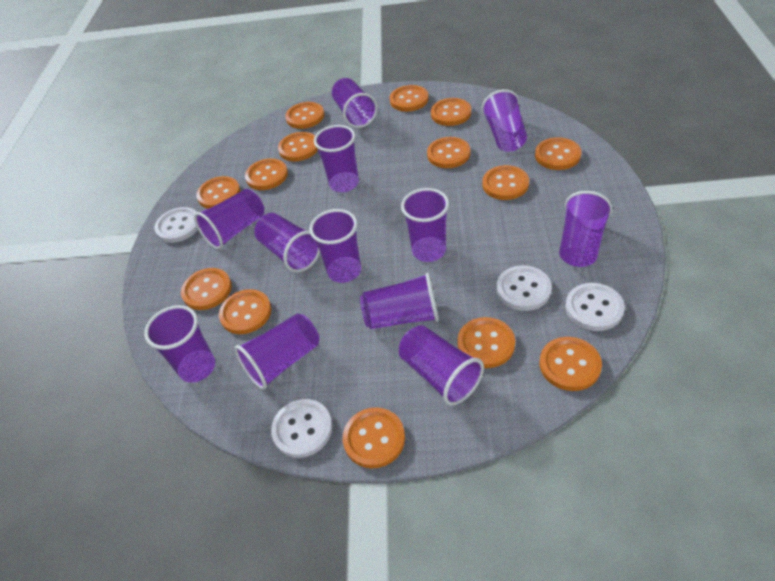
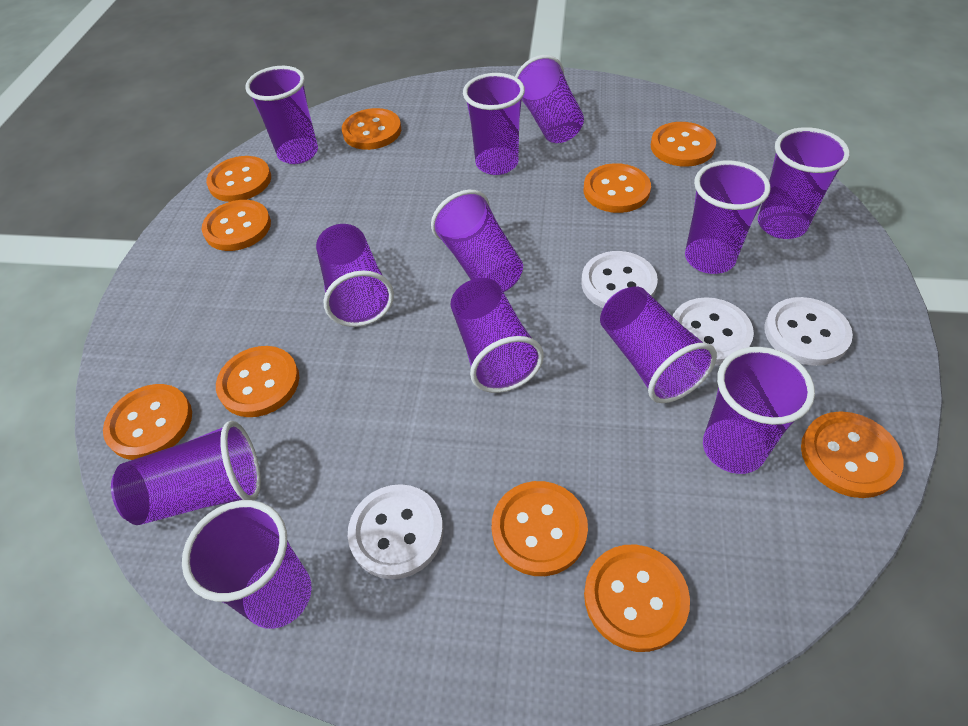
orange button: 14 -> 10

